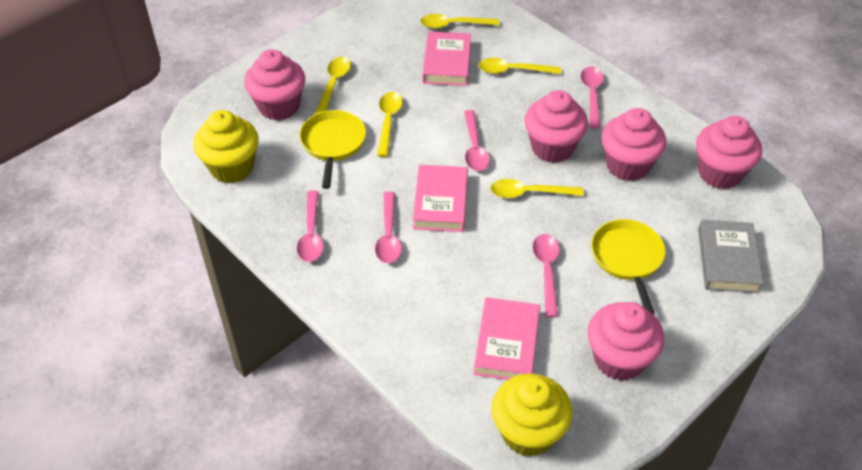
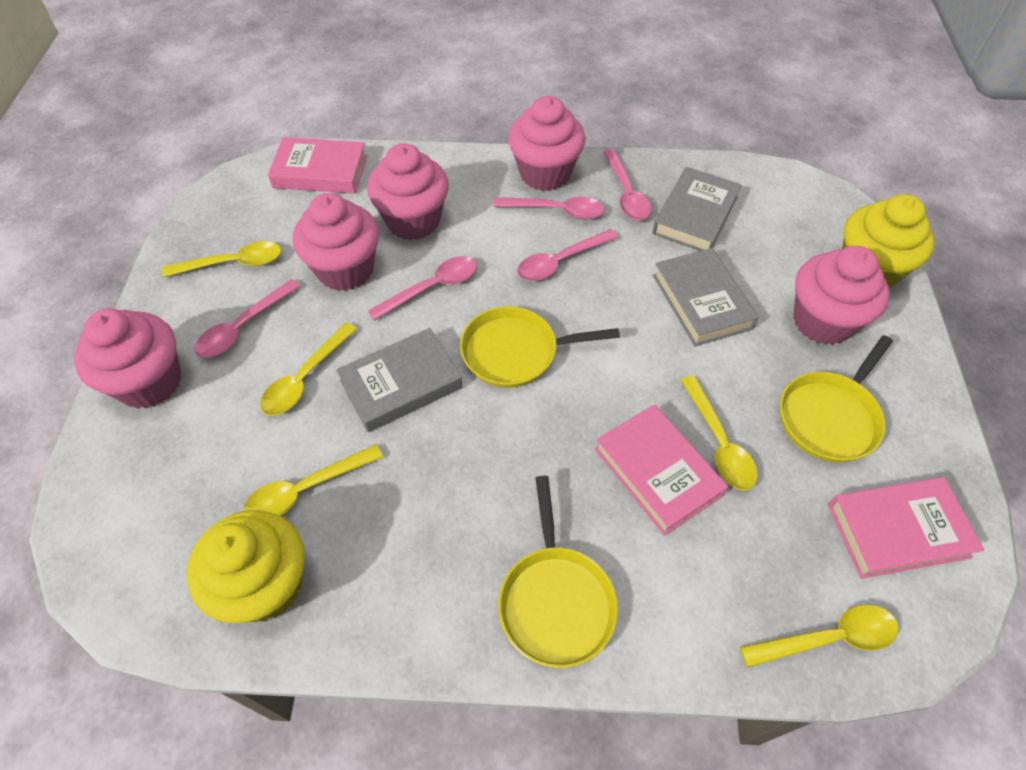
grey book: 1 -> 3
yellow pan: 2 -> 3

